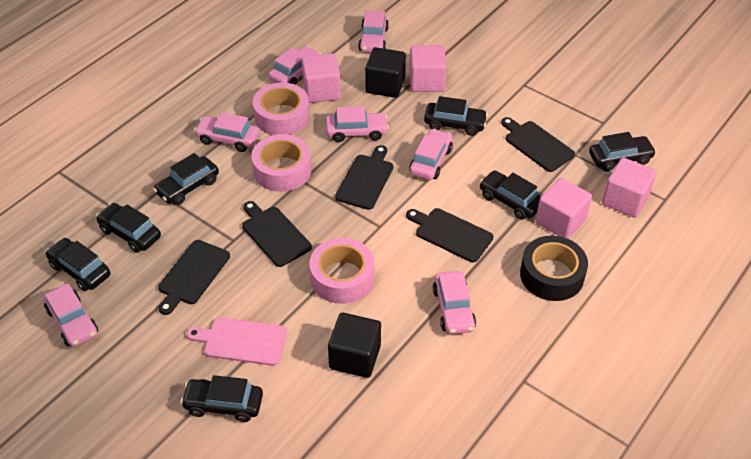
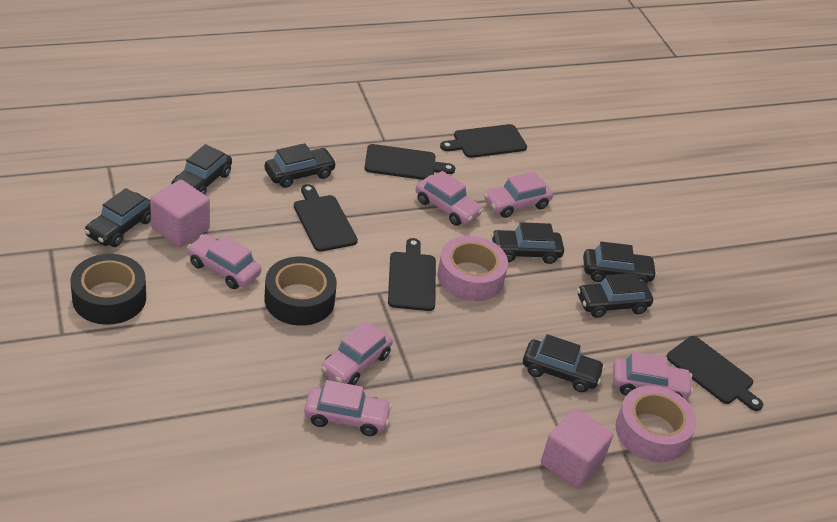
black cube: 2 -> 0
black tape: 1 -> 2
pink car: 7 -> 6
pink cube: 4 -> 2
pink cutting board: 1 -> 0
pink tape: 3 -> 2

